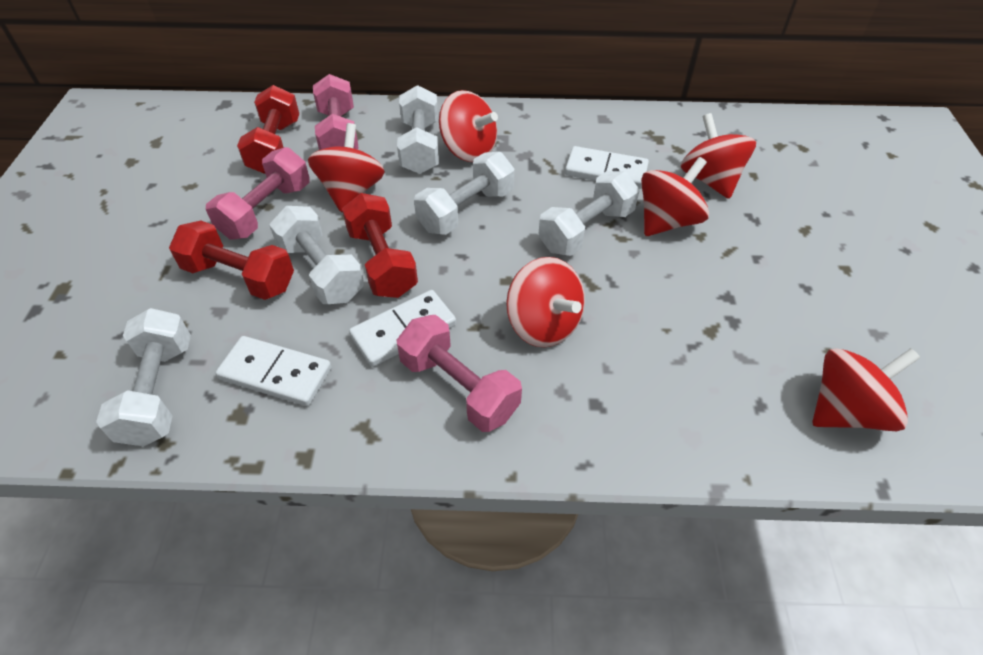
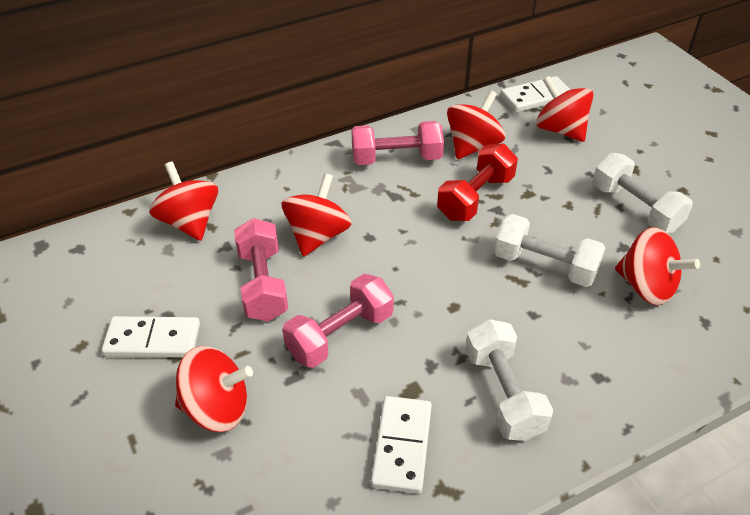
red dumbbell: 3 -> 1
white dumbbell: 5 -> 3

